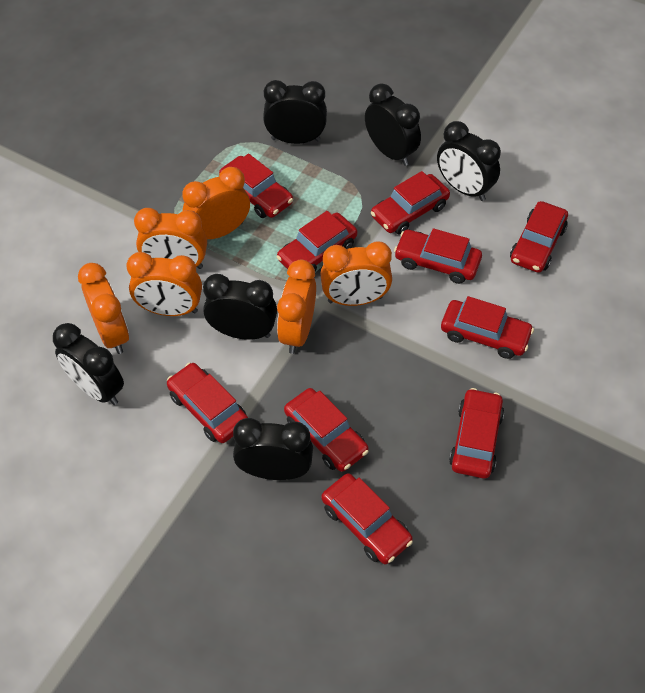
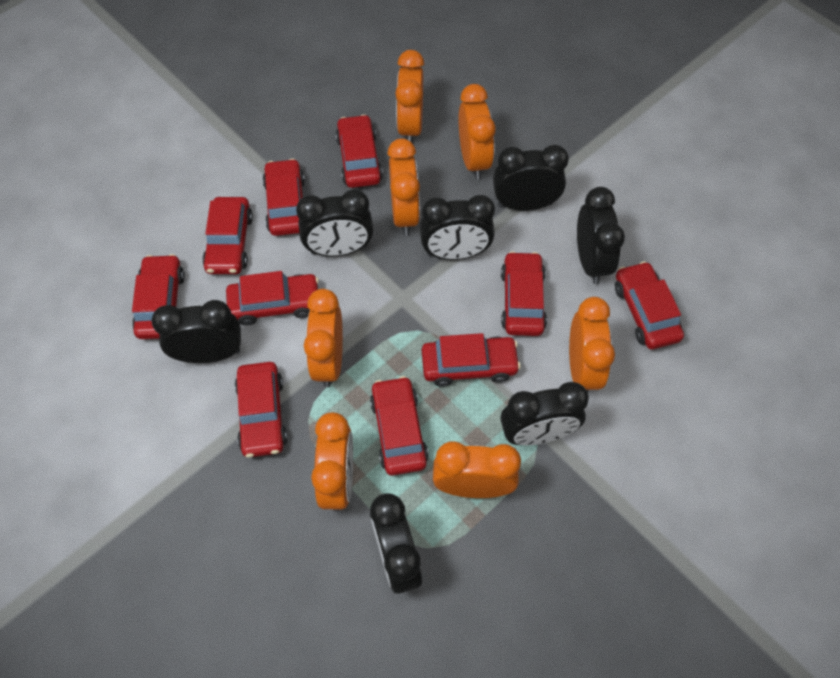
black clock: 6 -> 7
orange clock: 6 -> 7

